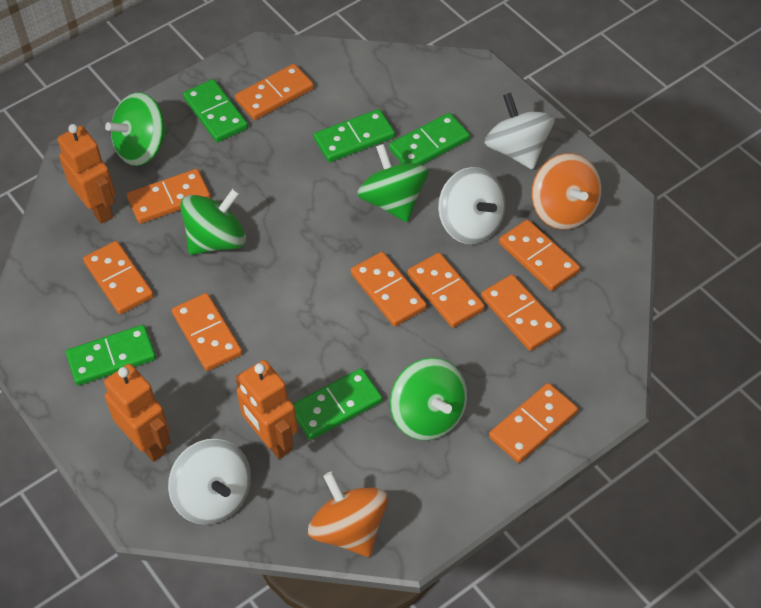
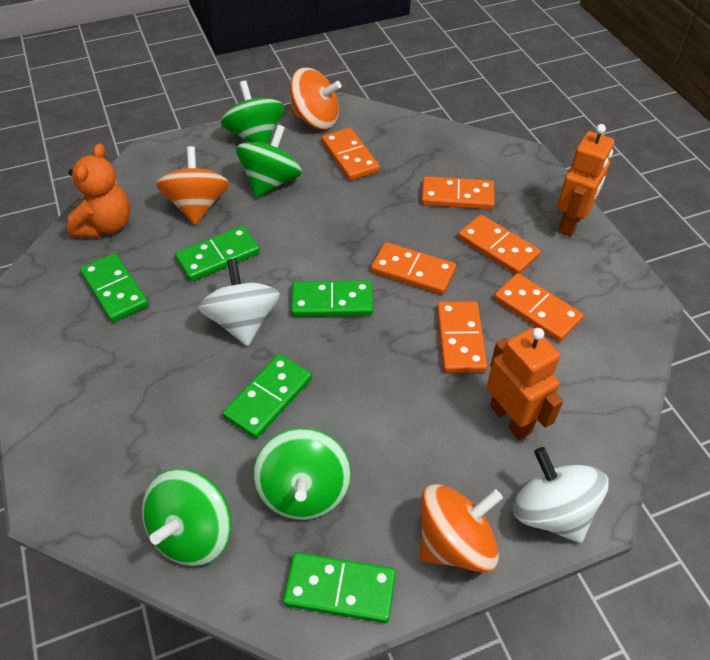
orange domino: 9 -> 6
orange robot: 3 -> 2
orange spinning top: 2 -> 3
orange teddy bear: 0 -> 1
white spinning top: 3 -> 2

